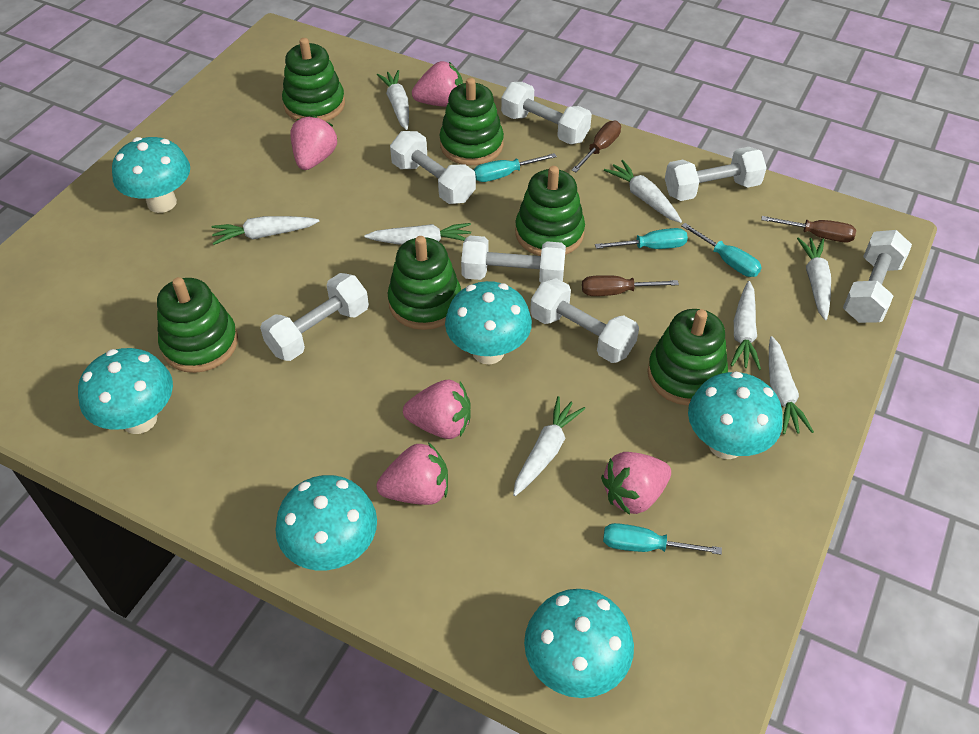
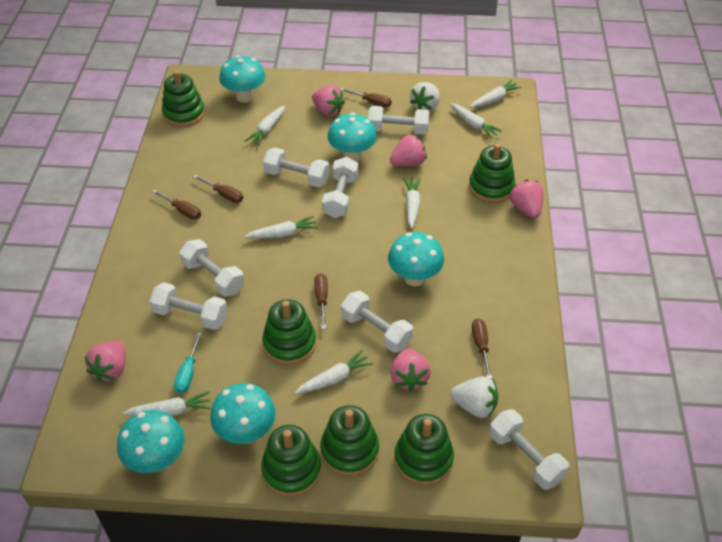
brown screwdriver: 3 -> 5
turquoise mushroom: 6 -> 5
turquoise screwdriver: 4 -> 1
white carrot: 8 -> 7
white strawberry: 0 -> 2

